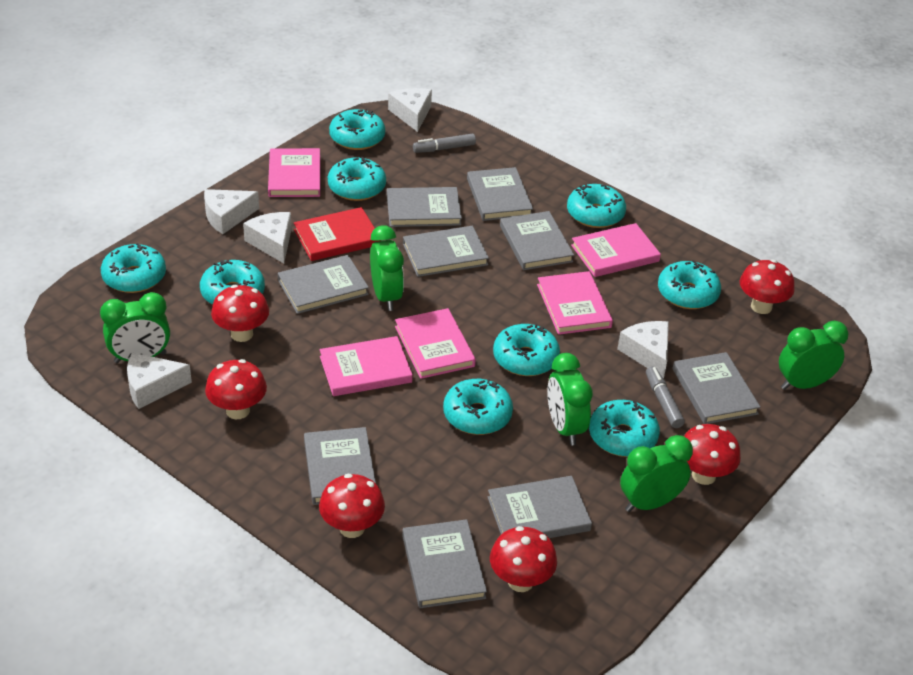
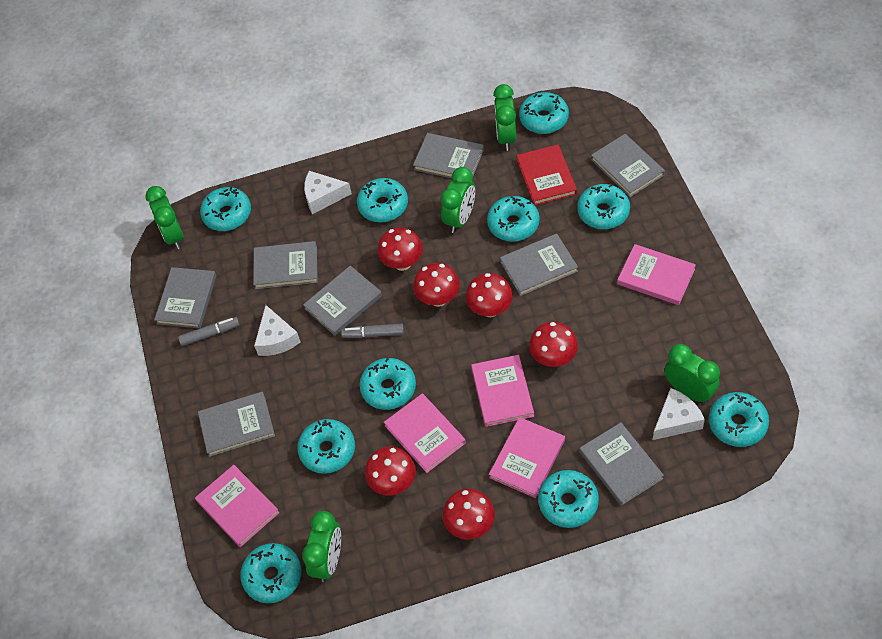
grey book: 9 -> 8
turquoise donut: 9 -> 10
white cheese: 5 -> 3

